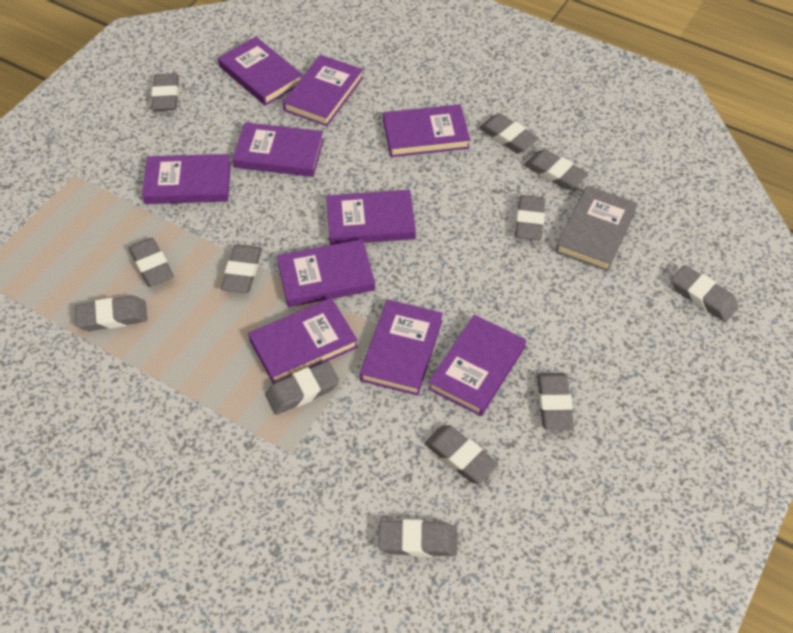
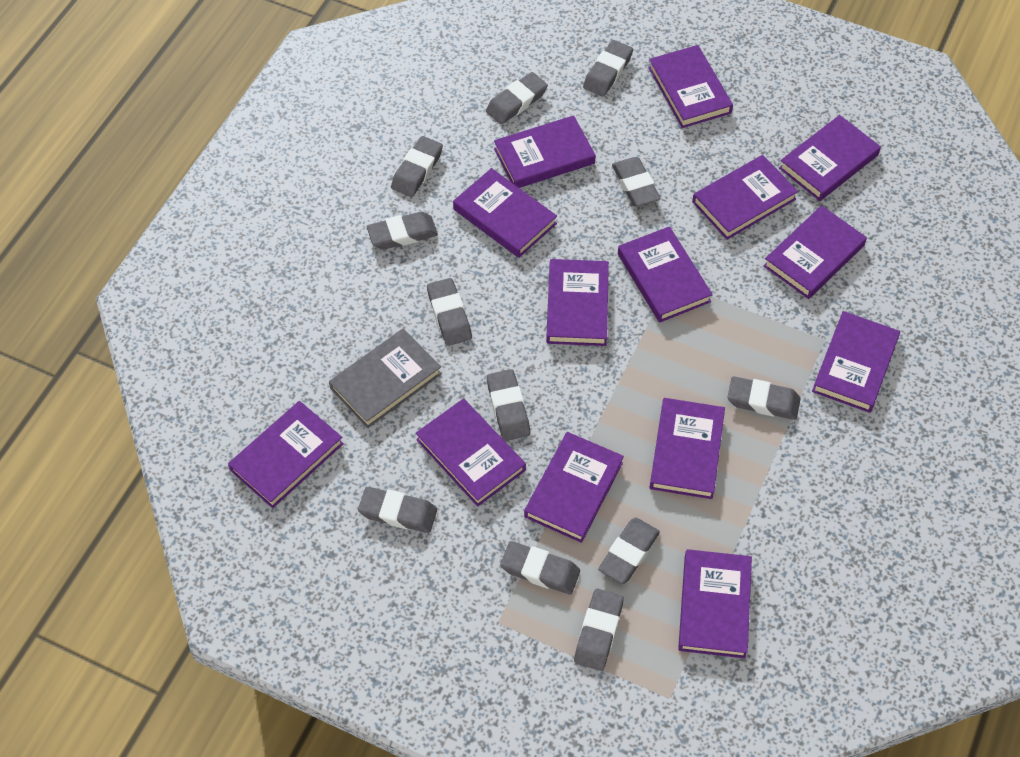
purple book: 10 -> 14

